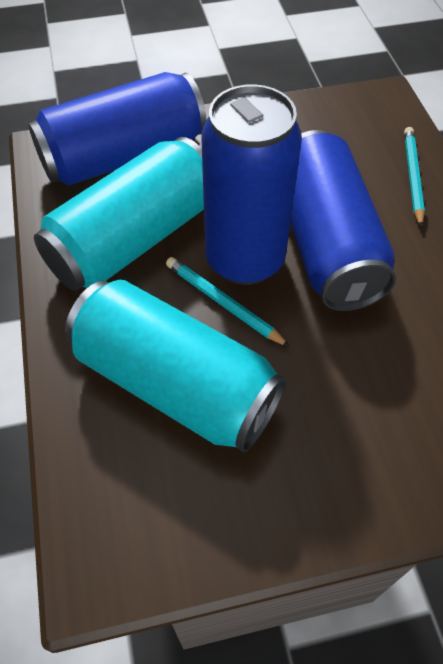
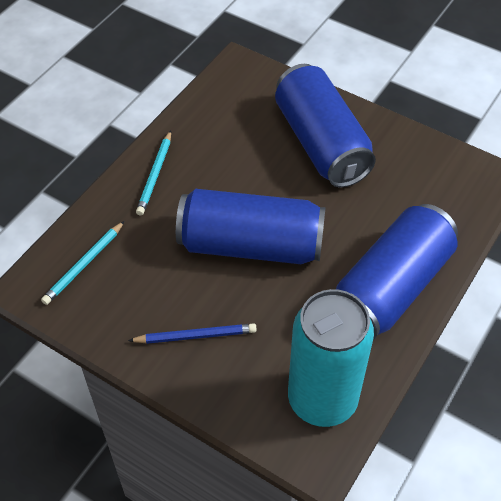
blue pencil: 0 -> 1
turquoise can: 2 -> 1

